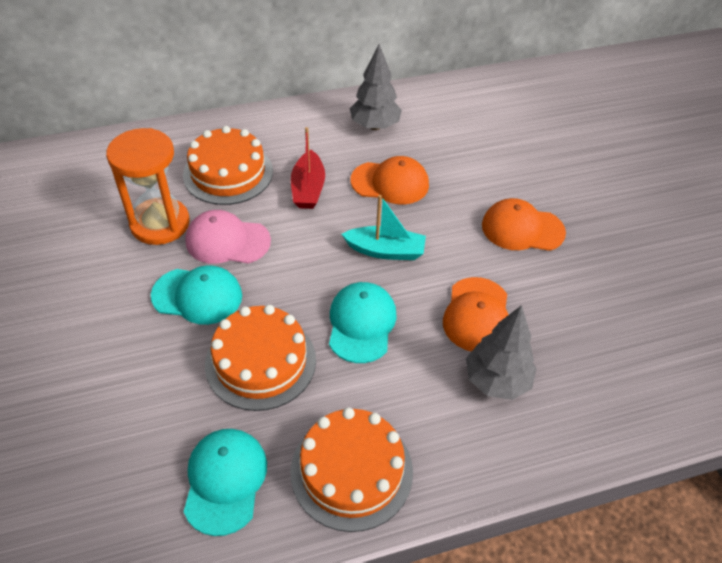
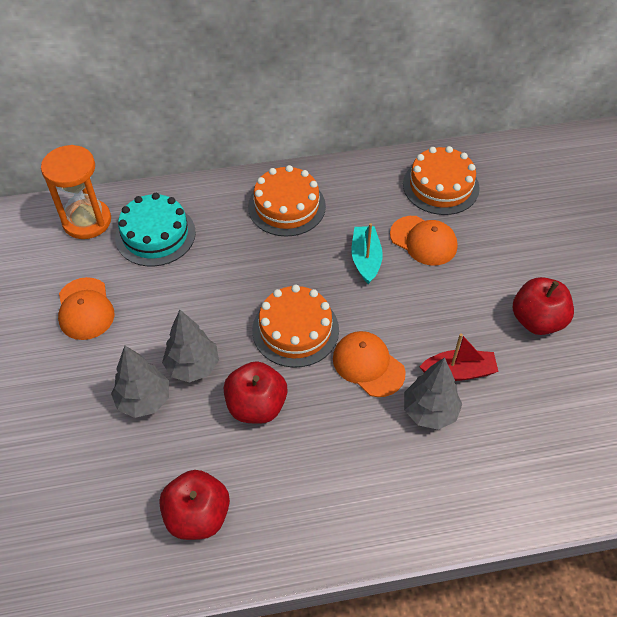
grey tree: 2 -> 3
pink cap: 1 -> 0
red apple: 0 -> 3
turquoise cake: 0 -> 1
turquoise cap: 3 -> 0

